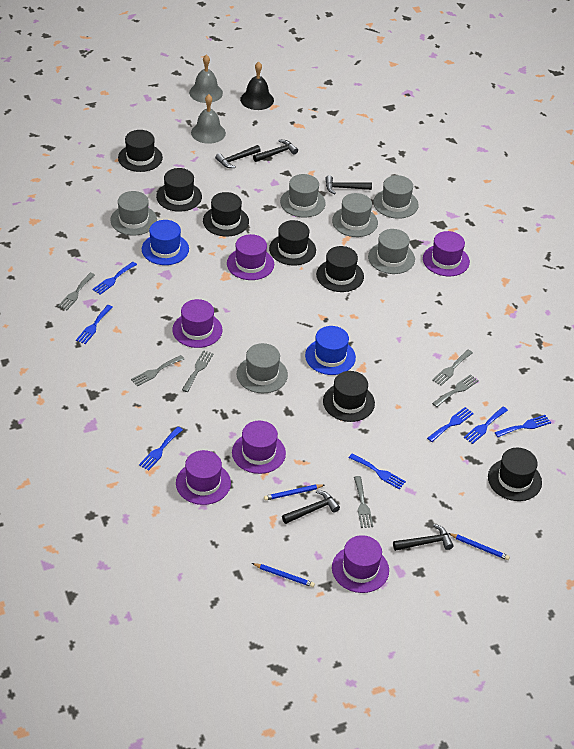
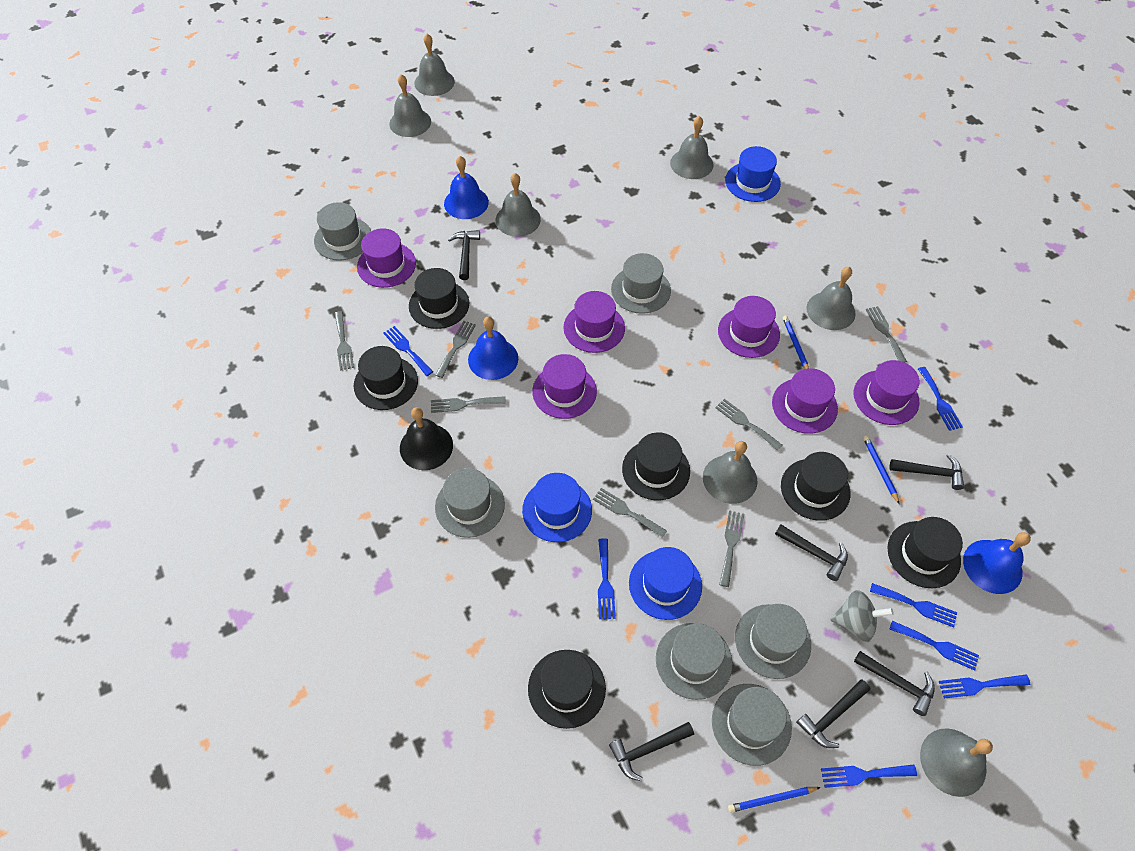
black hammer: 5 -> 6
black hat: 7 -> 6
blue bell: 0 -> 3
blue hat: 2 -> 3
grey bell: 2 -> 7
grey fork: 6 -> 7
grey spinning top: 0 -> 1

